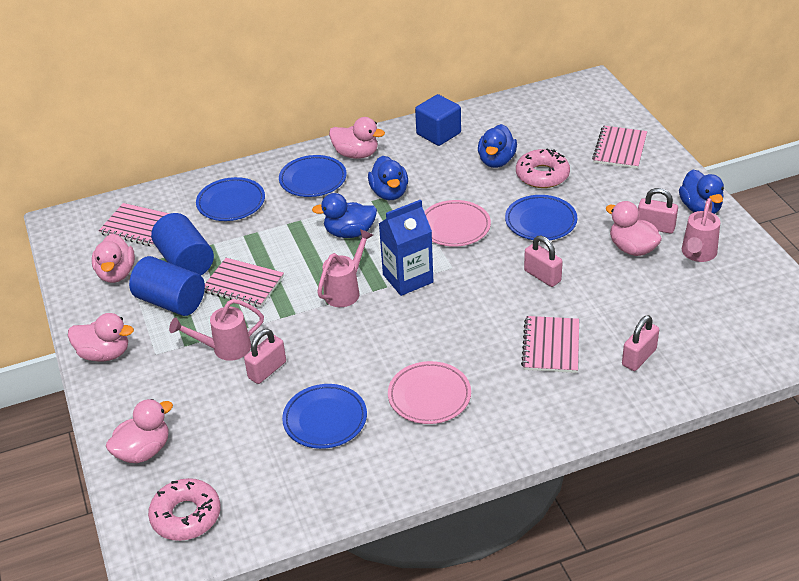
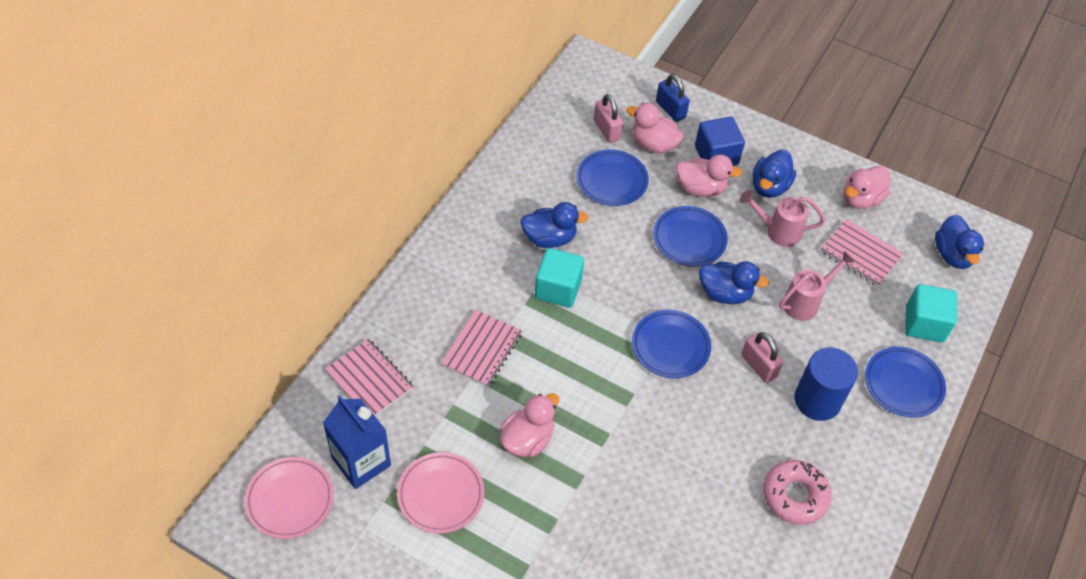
blue cylinder: 2 -> 1
blue padlock: 0 -> 1
pink donut: 2 -> 1
pink duck: 5 -> 4
pink notebook: 4 -> 3
pink padlock: 4 -> 2
pink watering can: 3 -> 2
turquoise cube: 0 -> 2

